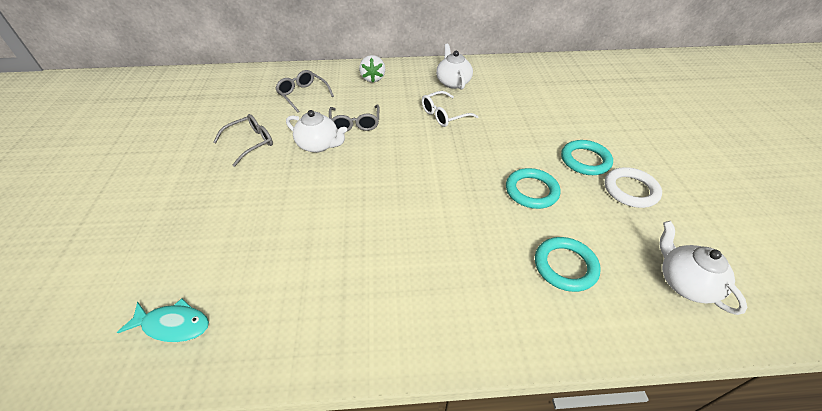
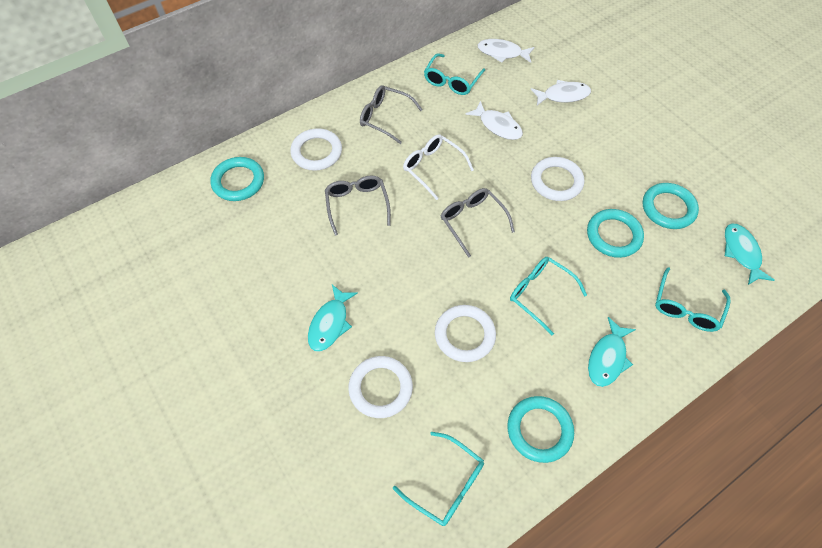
turquoise fish: 1 -> 3
turquoise glasses: 0 -> 4
turquoise ring: 3 -> 4
white fish: 0 -> 3
white ring: 1 -> 4
white strawberry: 1 -> 0
white teapot: 3 -> 0

